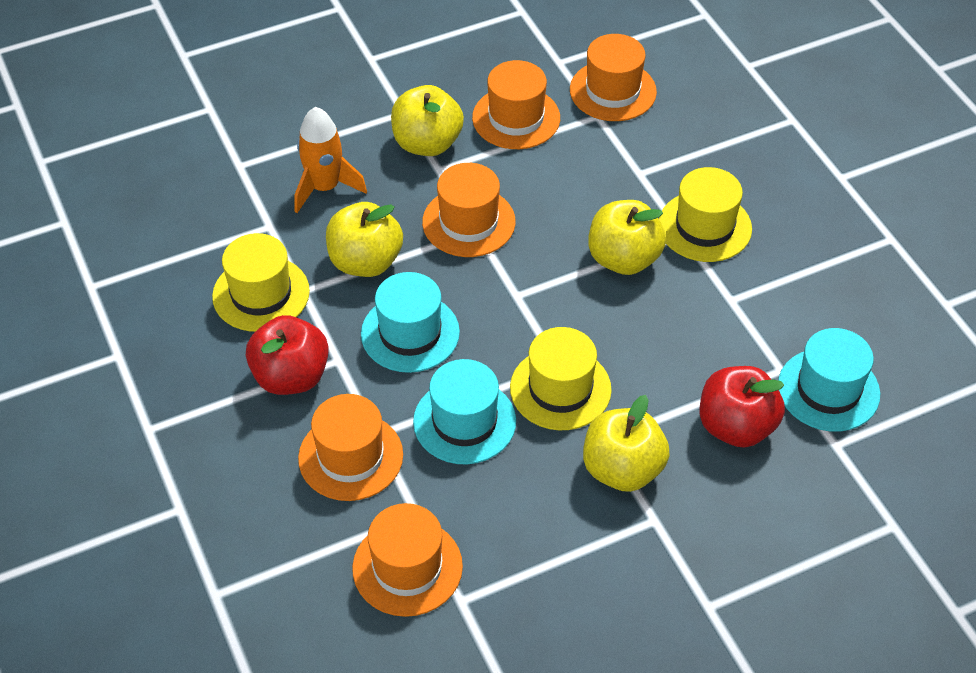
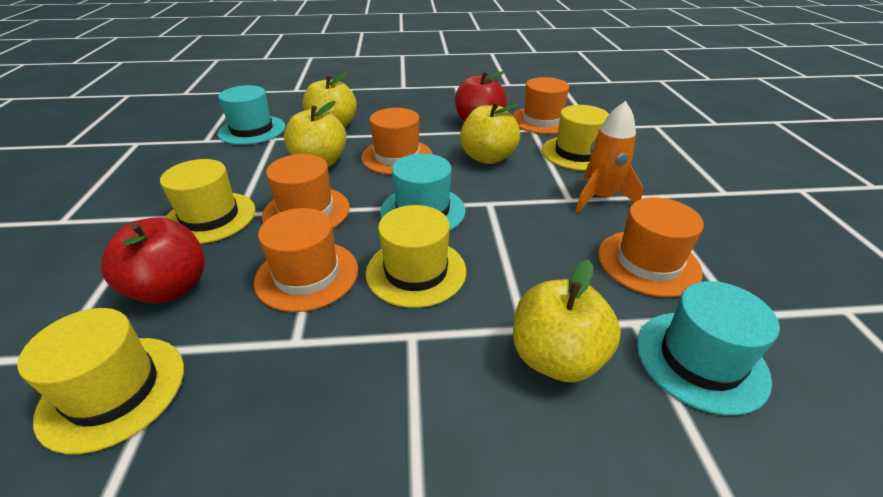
yellow hat: 3 -> 4

